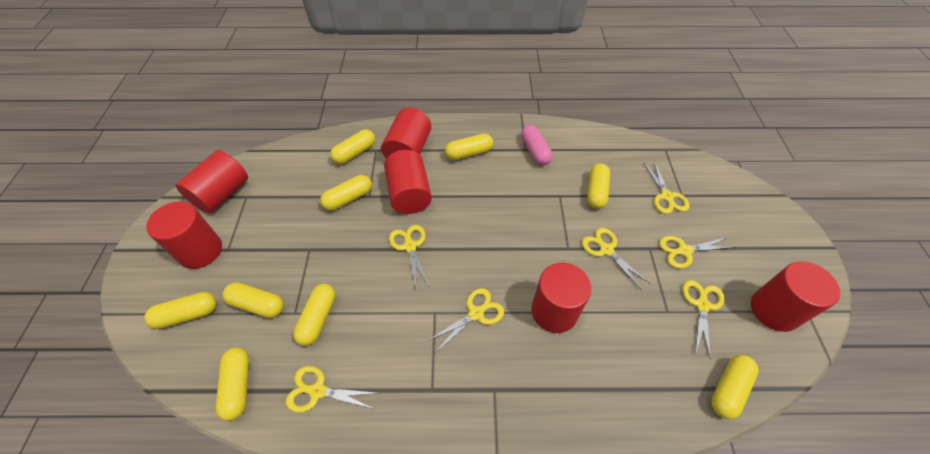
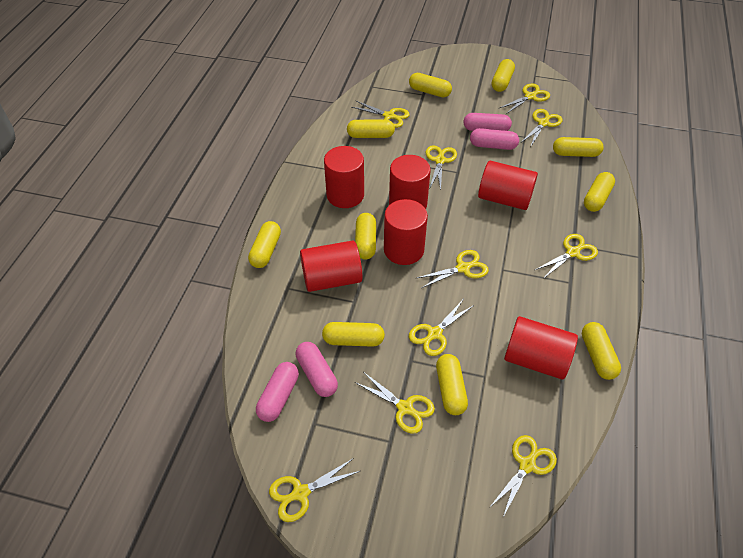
pink capsule: 1 -> 4
yellow capsule: 9 -> 10
yellow scissors: 7 -> 10

